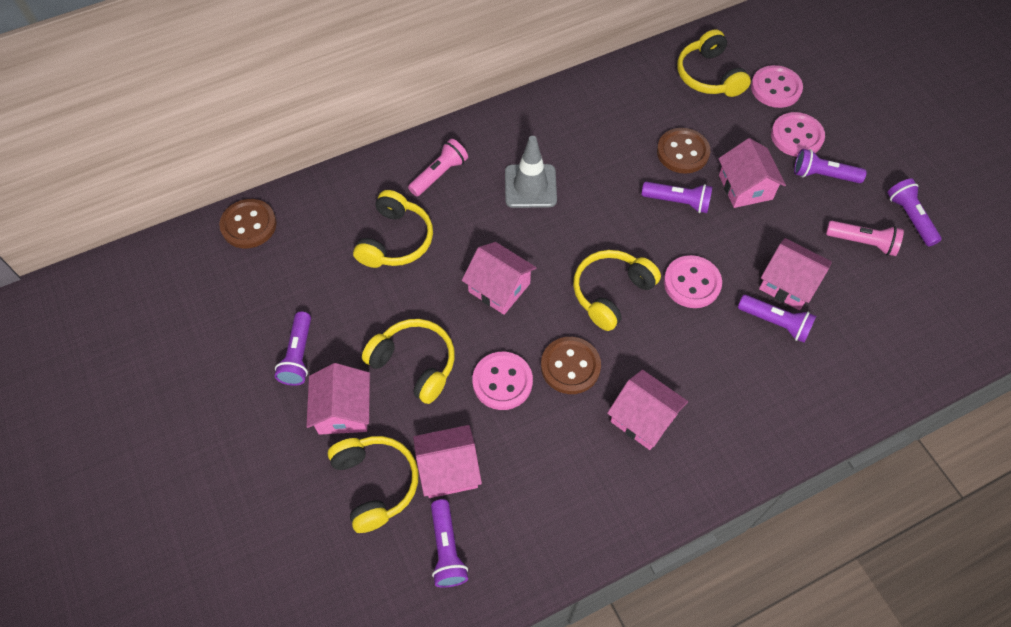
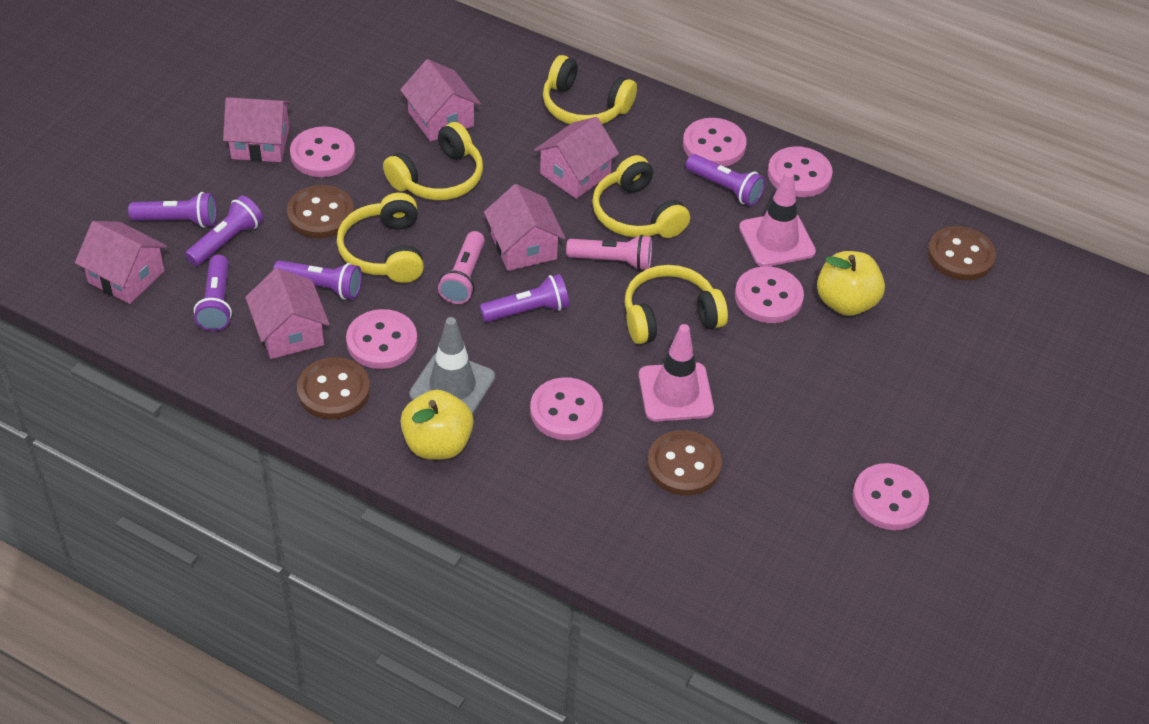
brown button: 3 -> 4
pink button: 4 -> 7
pink traffic cone: 0 -> 2
yellow apple: 0 -> 2

